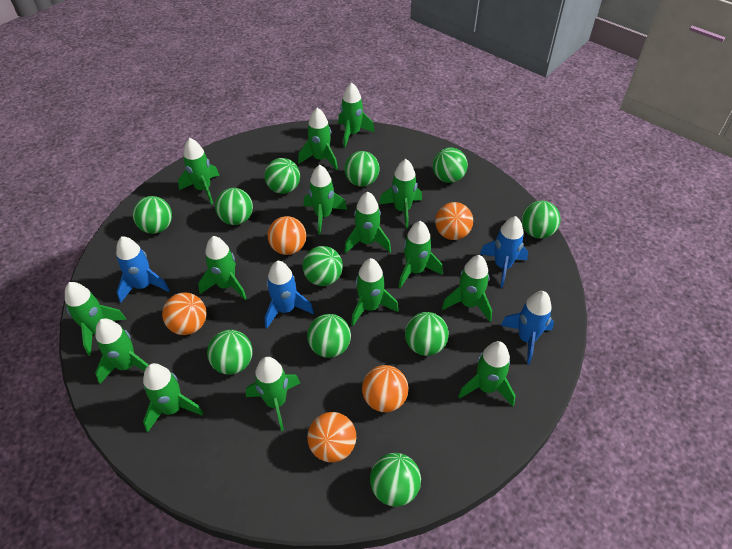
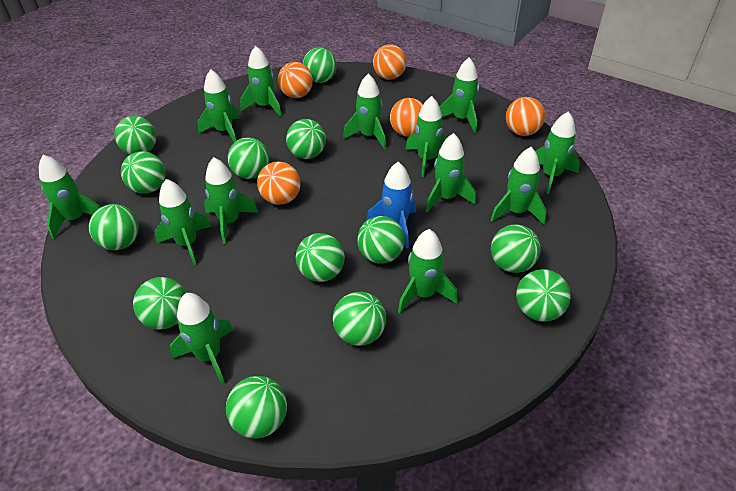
blue rocket: 4 -> 1
green ball: 11 -> 13
green rocket: 15 -> 13

